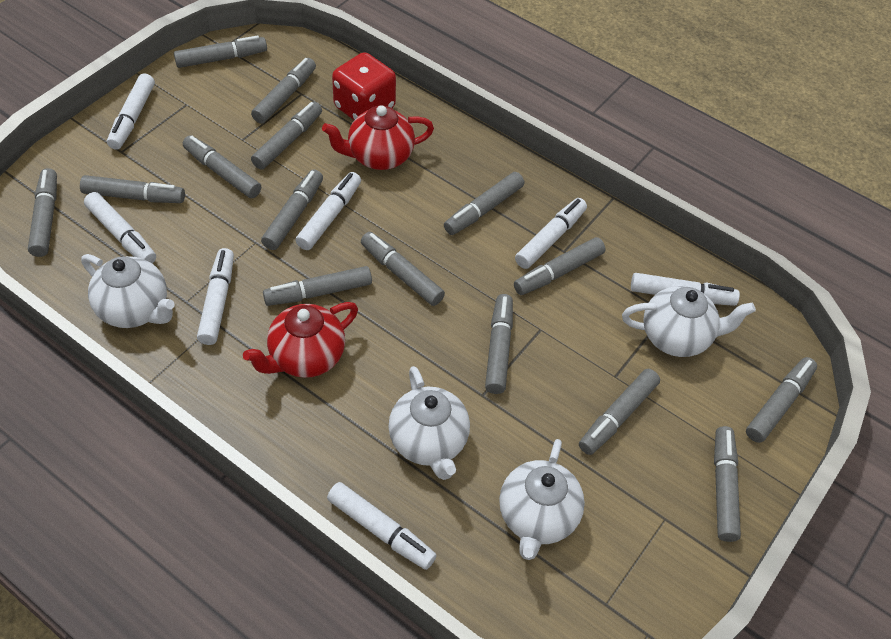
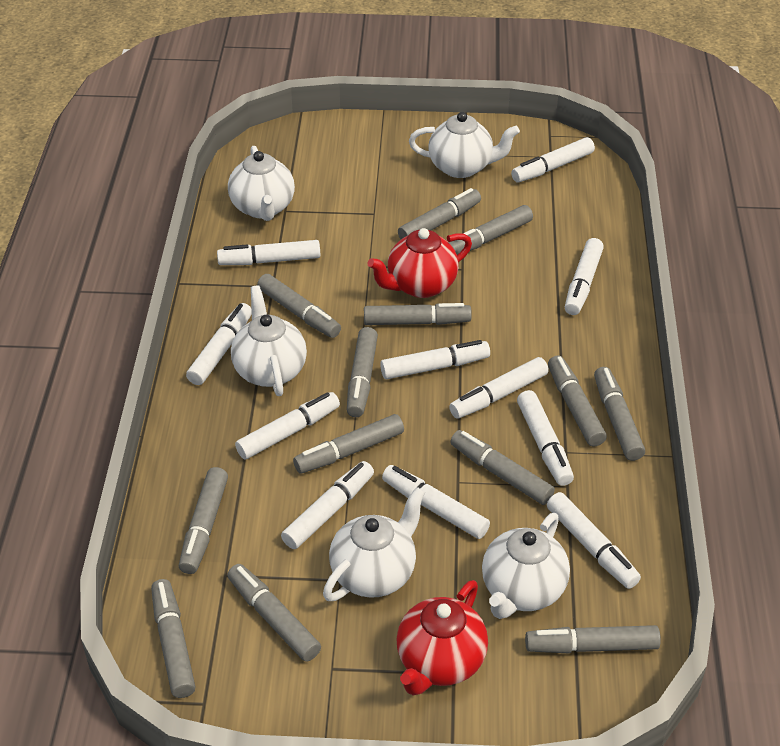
grey marker: 15 -> 13
red dice: 1 -> 0
white marker: 7 -> 11
white teapot: 4 -> 5

